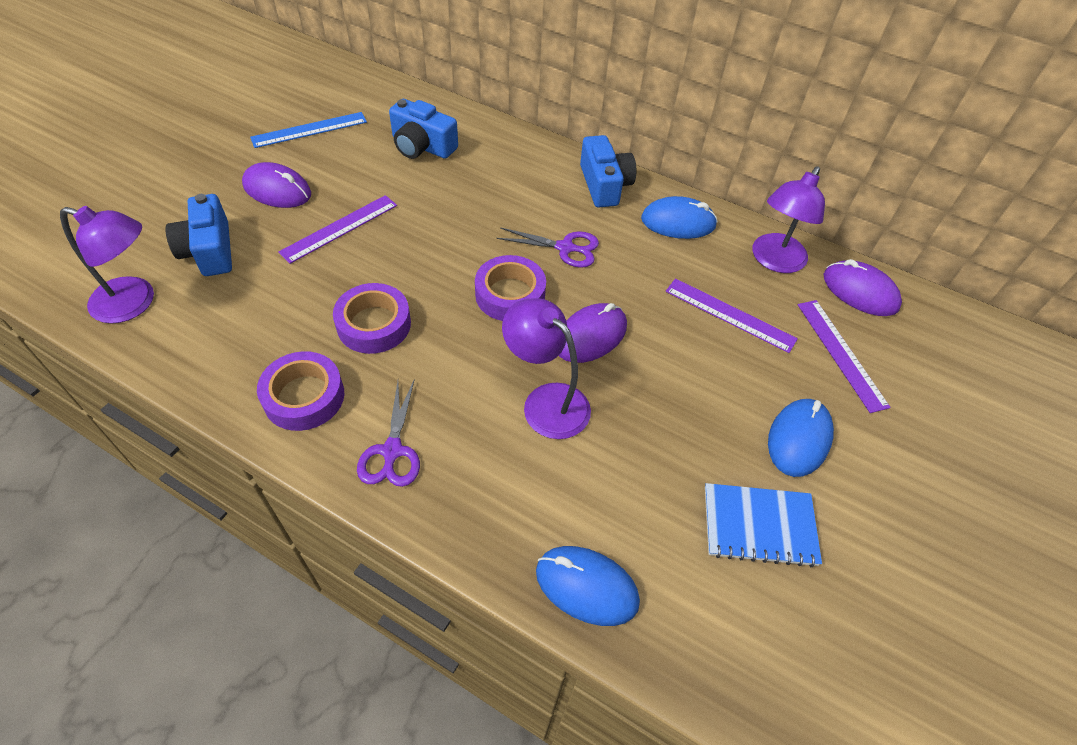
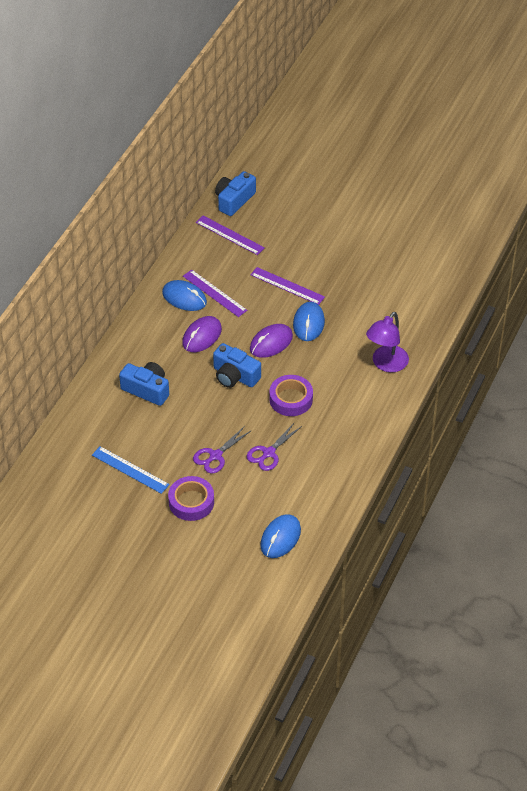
blue notebook: 1 -> 0
purple lamp: 3 -> 1
purple mouse: 3 -> 2
purple tape: 3 -> 2

